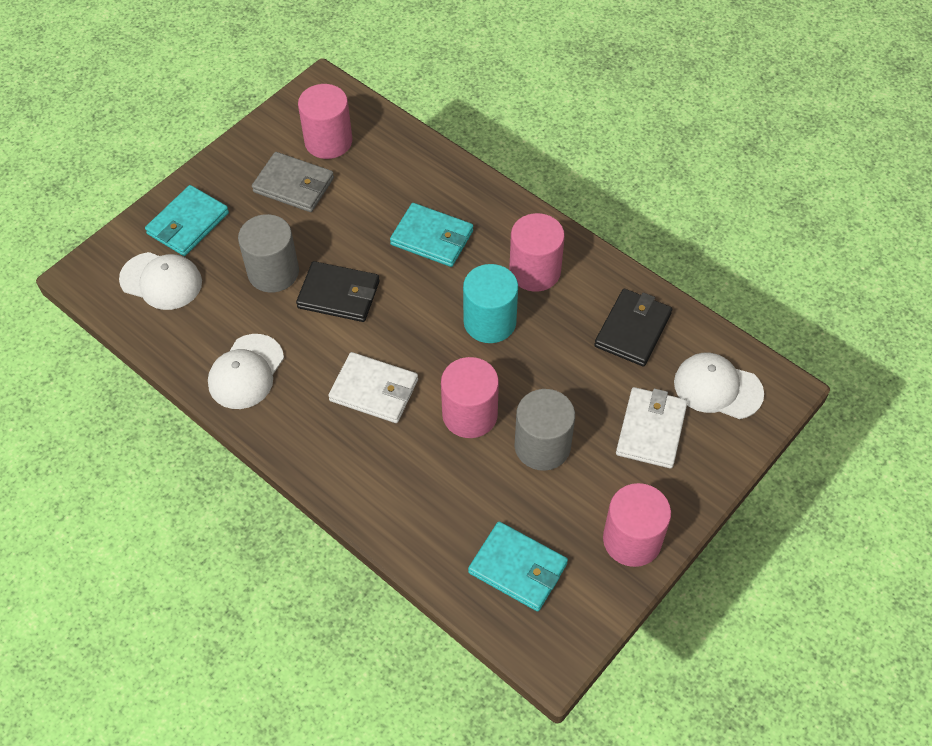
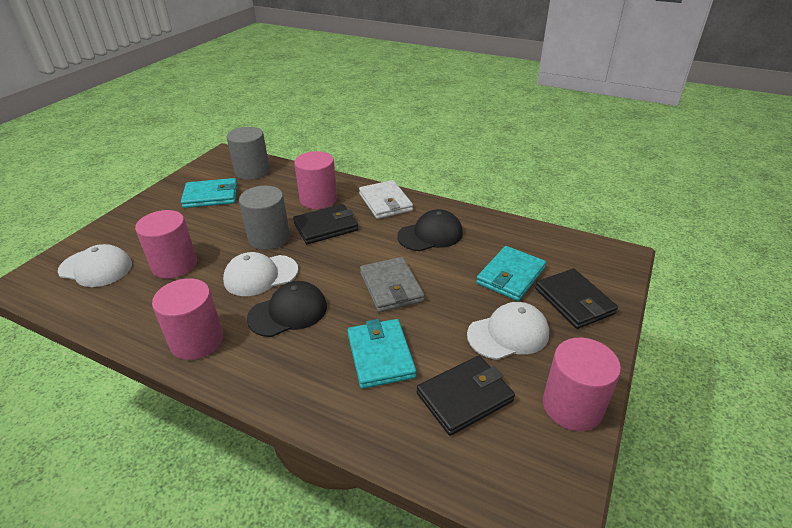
black cap: 0 -> 2
black wallet: 2 -> 3
turquoise cylinder: 1 -> 0
white wallet: 2 -> 1

